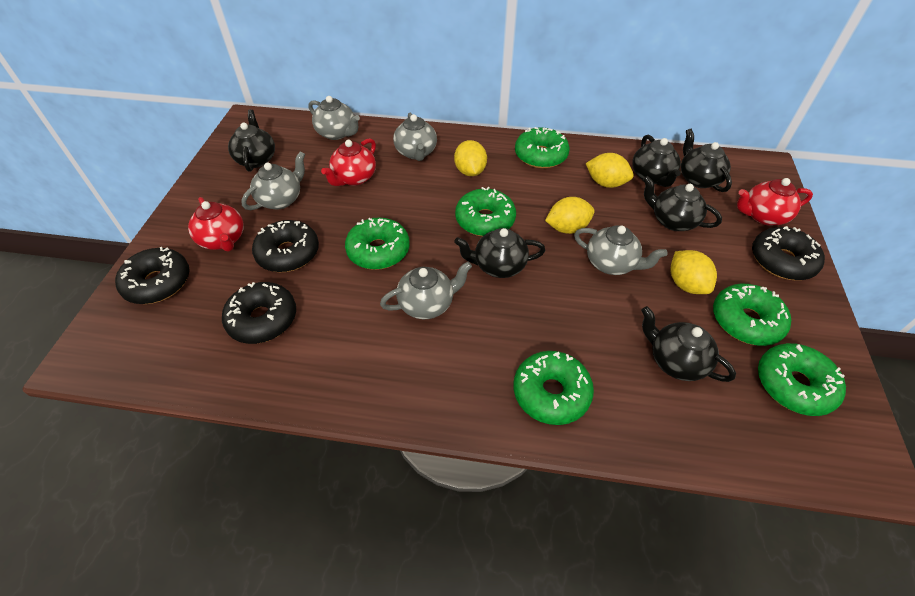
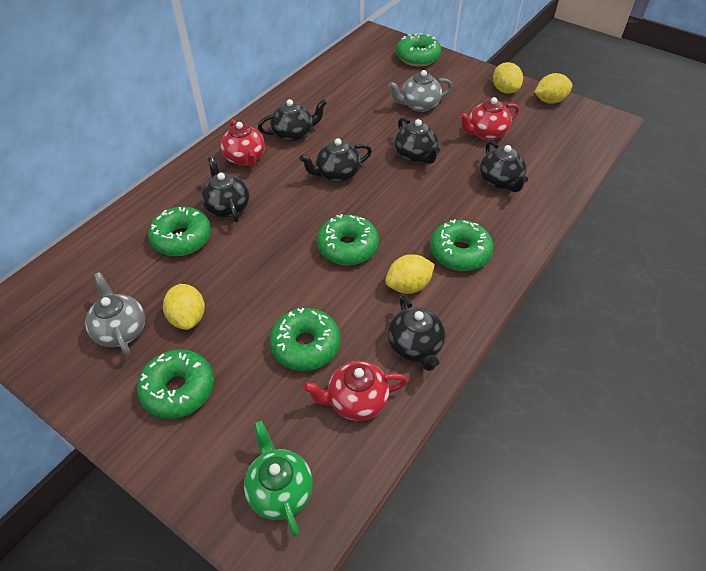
black donut: 4 -> 0
green teapot: 0 -> 1
grey teapot: 5 -> 2

